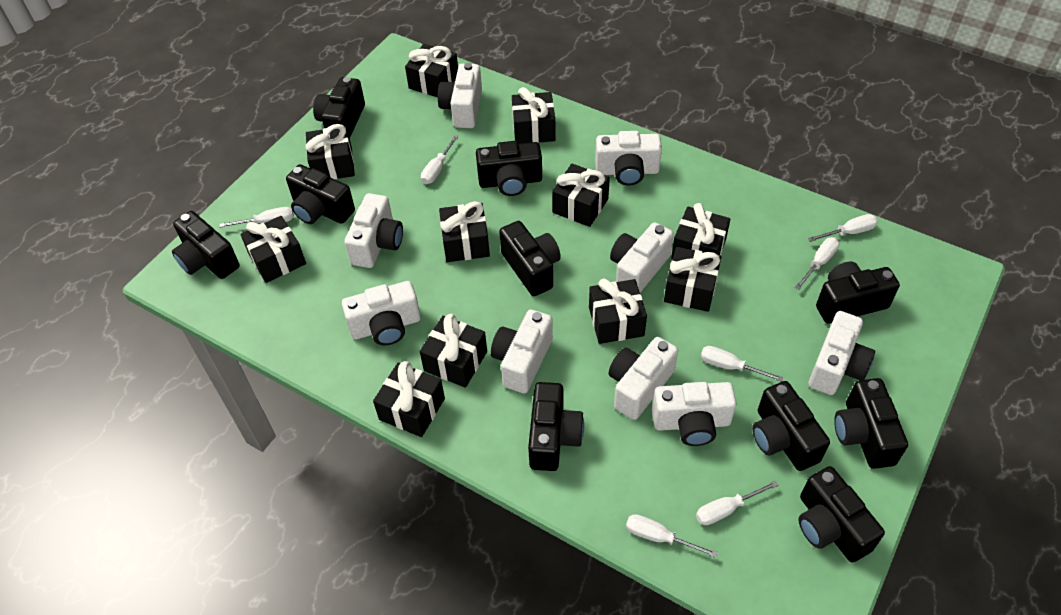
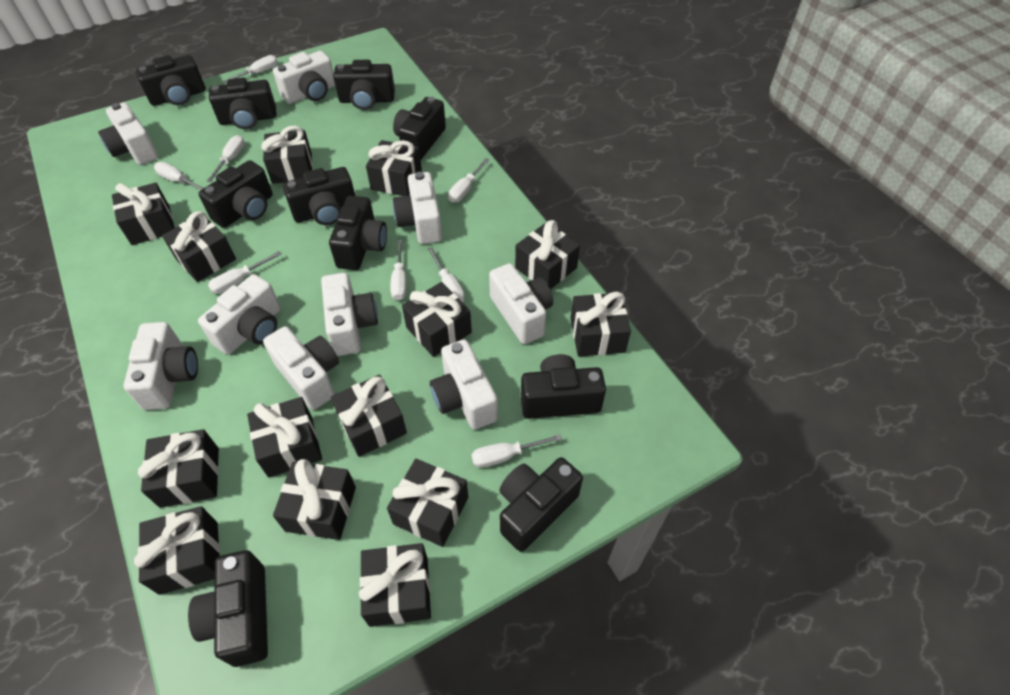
black gift: 11 -> 14
white screwdriver: 7 -> 8

